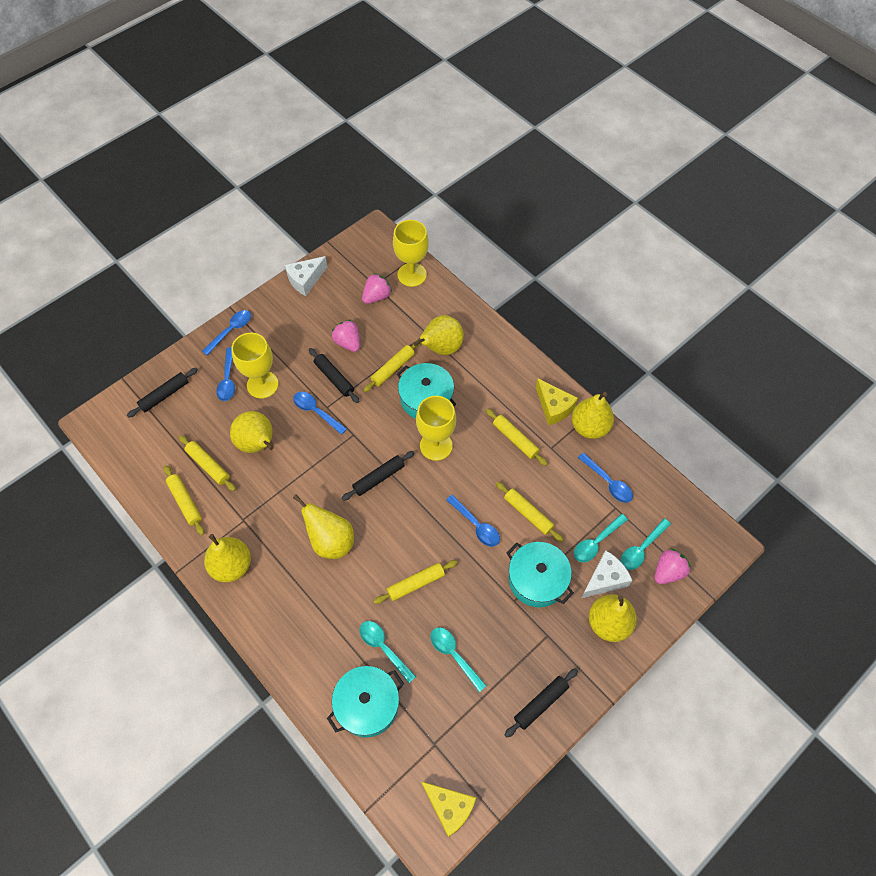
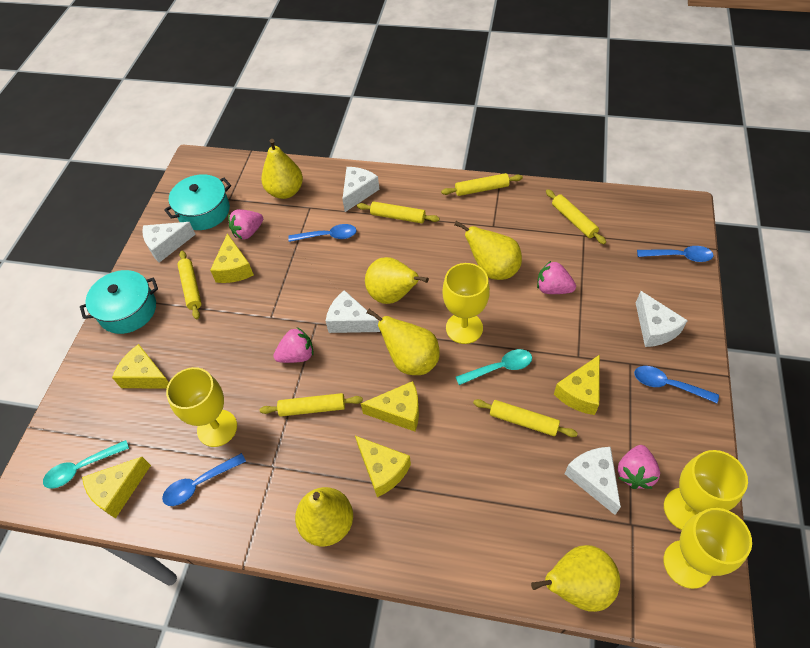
black rolling pin: 4 -> 0
blue spoon: 5 -> 4
pink strawberry: 3 -> 4
turquoise pot: 3 -> 2
turquoise spoon: 4 -> 2
white cheese: 2 -> 5
yellow cheese: 2 -> 6
yellow goblet: 3 -> 4

